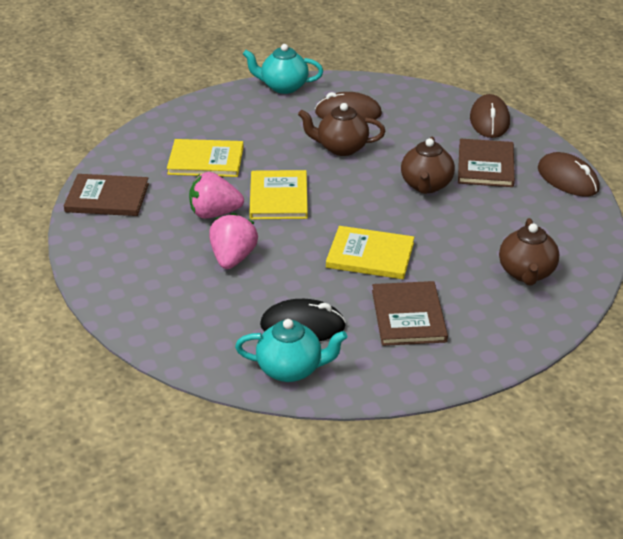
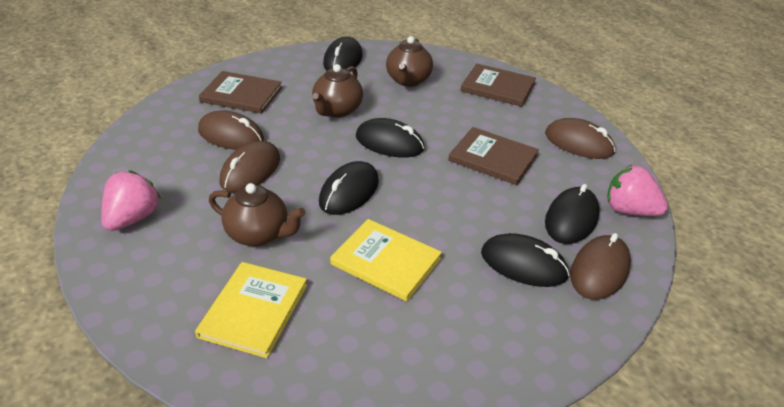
black mouse: 1 -> 5
brown mouse: 3 -> 4
turquoise teapot: 2 -> 0
yellow book: 3 -> 2

